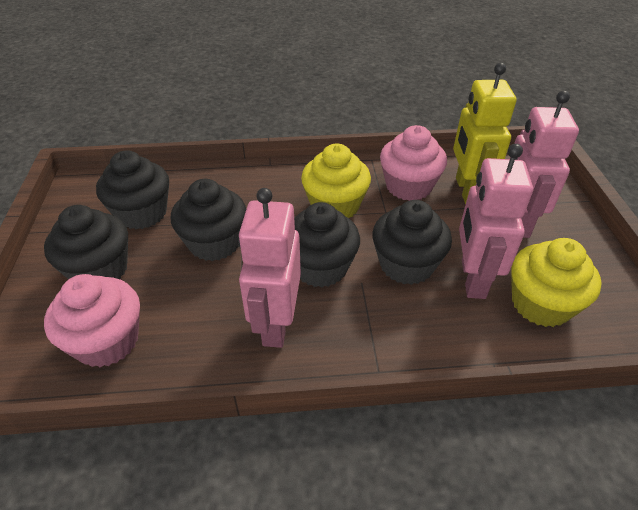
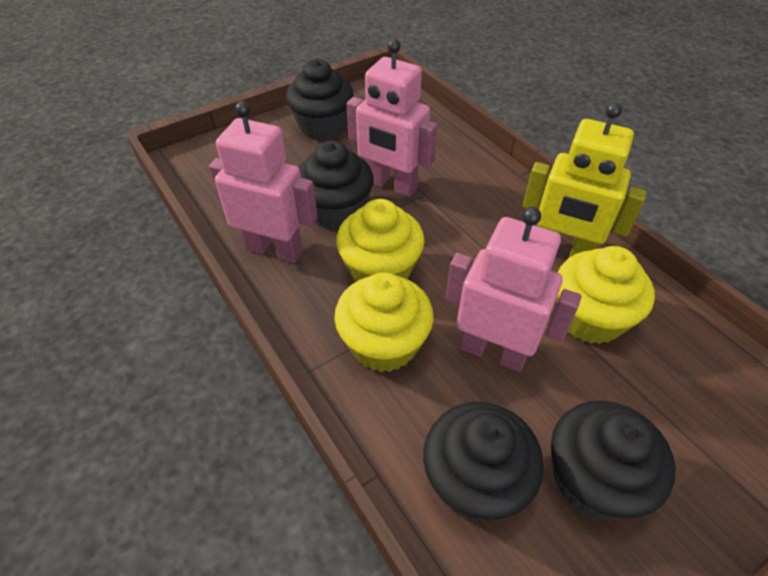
black cupcake: 5 -> 4
pink cupcake: 2 -> 0
yellow cupcake: 2 -> 3

